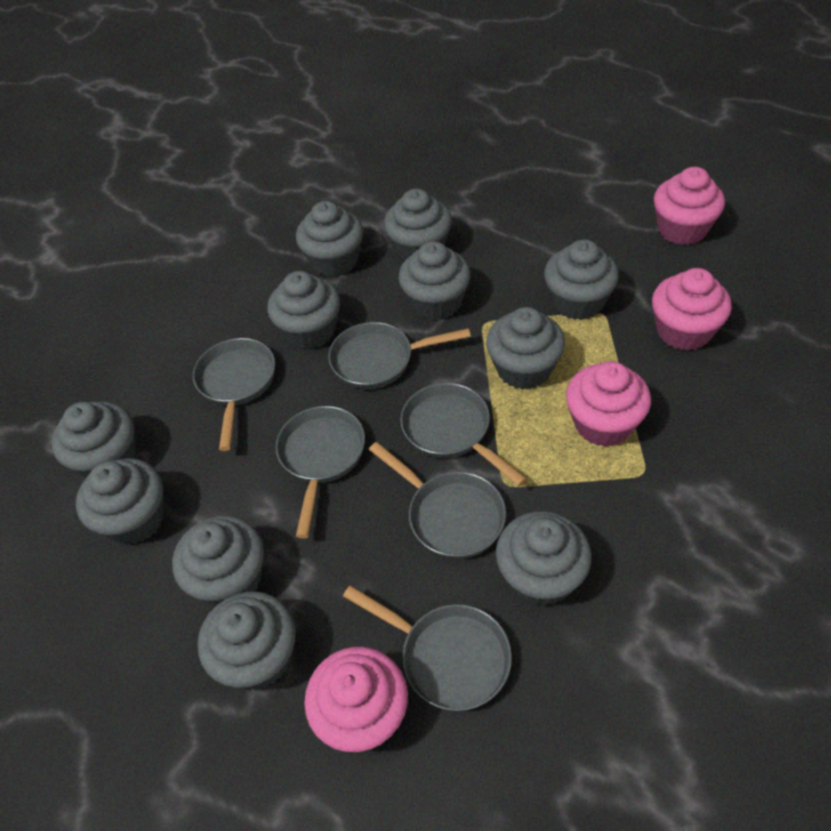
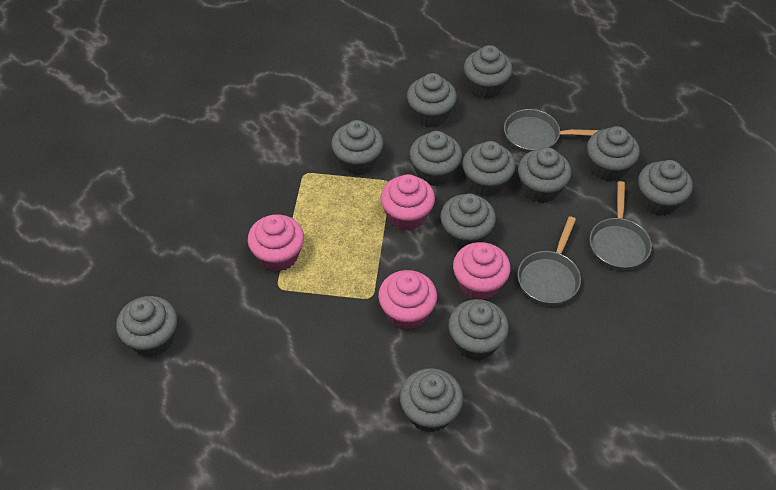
grey cupcake: 11 -> 12
grey pan: 6 -> 3

